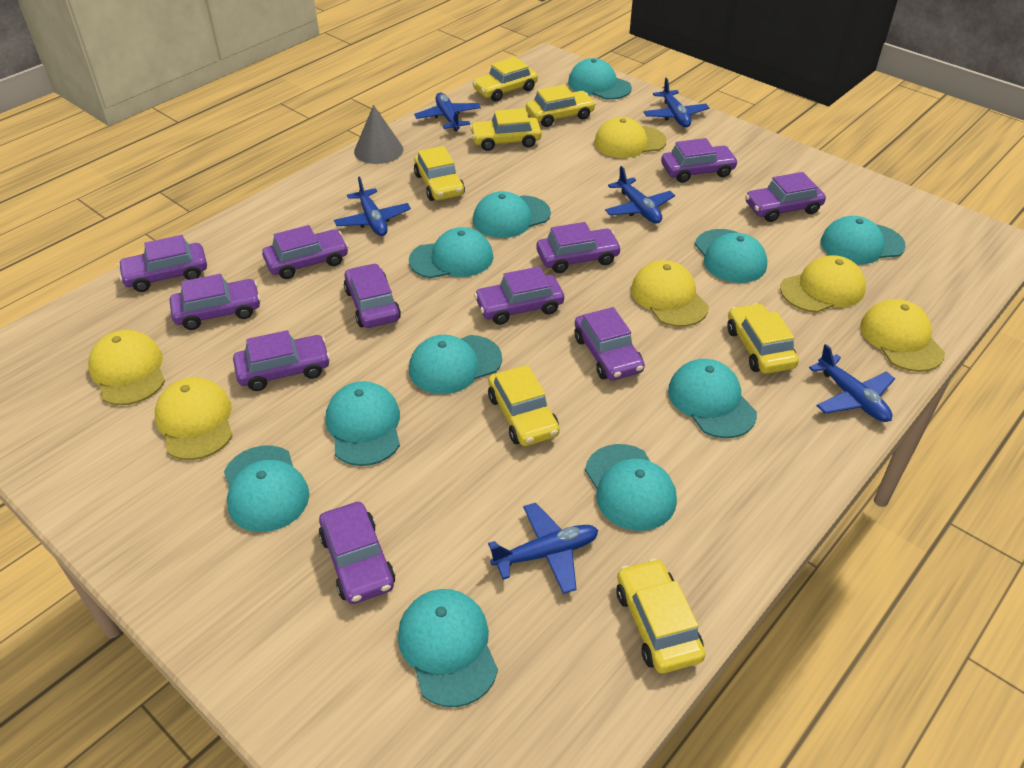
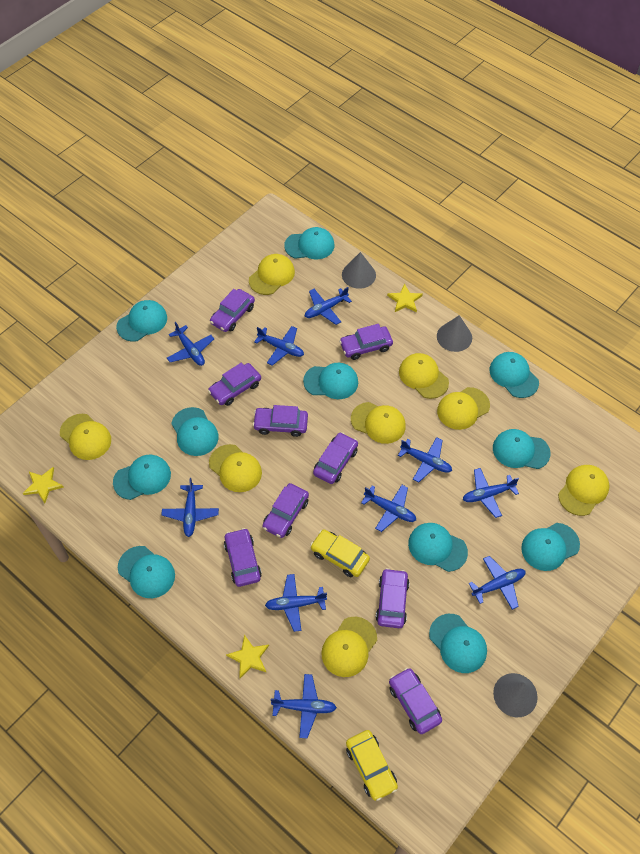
blue plane: 6 -> 10
grey cone: 1 -> 3
purple car: 11 -> 9
yellow cap: 6 -> 8
yellow car: 7 -> 2
yellow star: 0 -> 3

